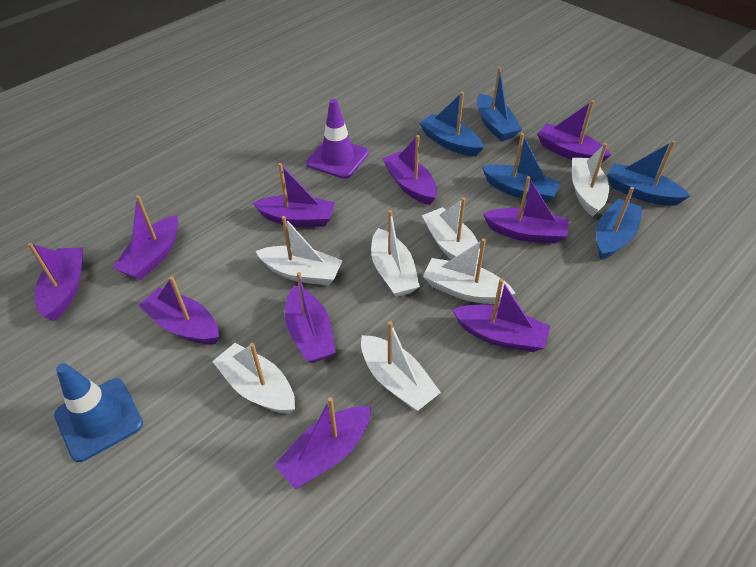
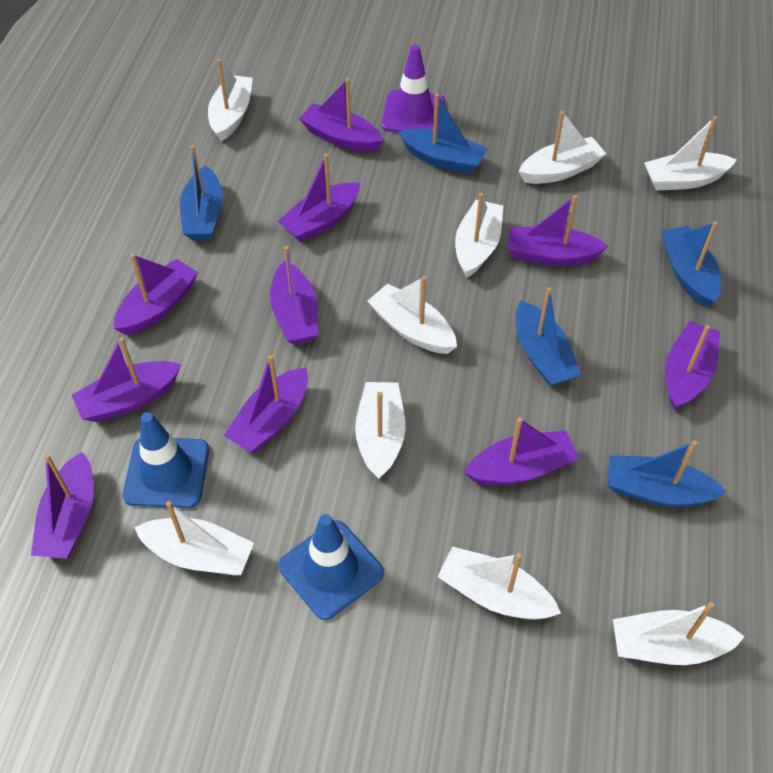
blue traffic cone: 1 -> 2
white boat: 7 -> 9

